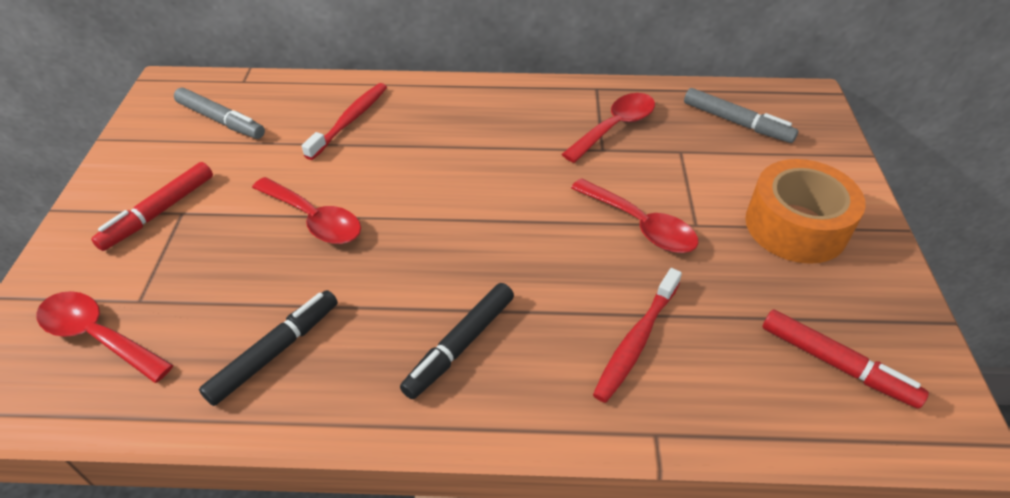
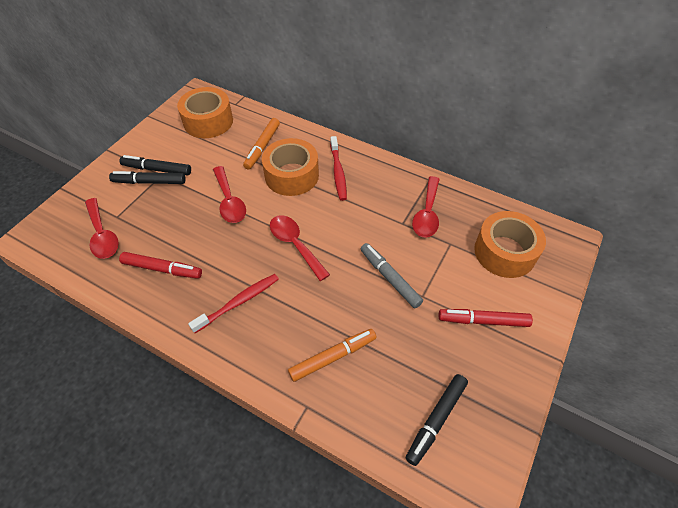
black marker: 2 -> 3
grey marker: 2 -> 1
orange marker: 0 -> 2
orange tape: 1 -> 3

